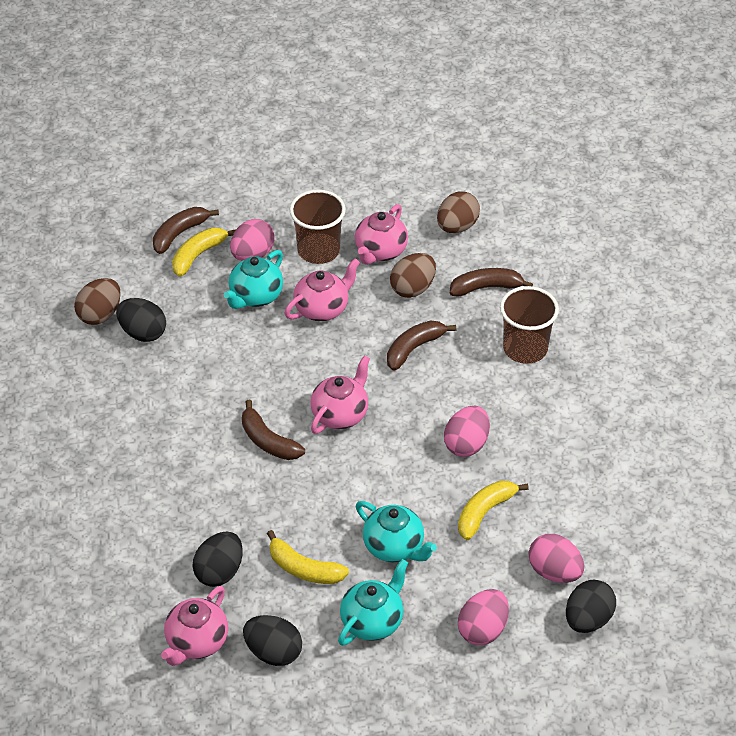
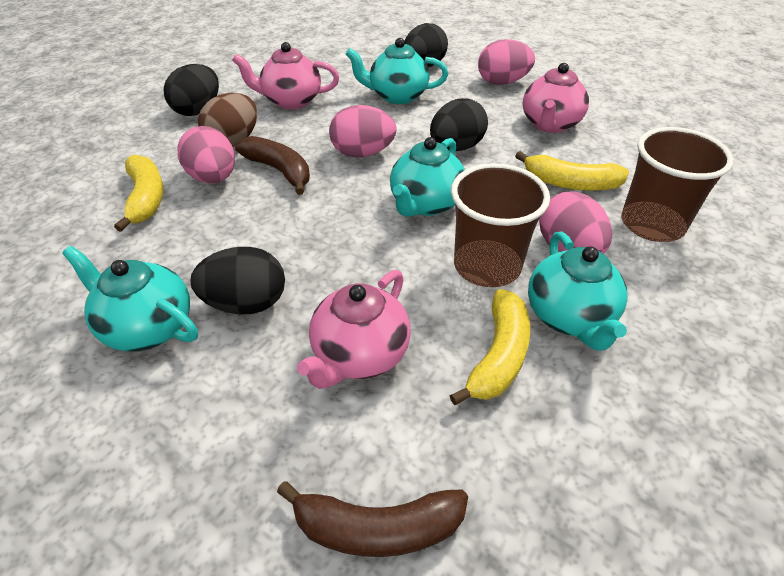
brown banana: 4 -> 2
brown egg: 3 -> 1
pink teapot: 4 -> 3
turquoise teapot: 3 -> 4

